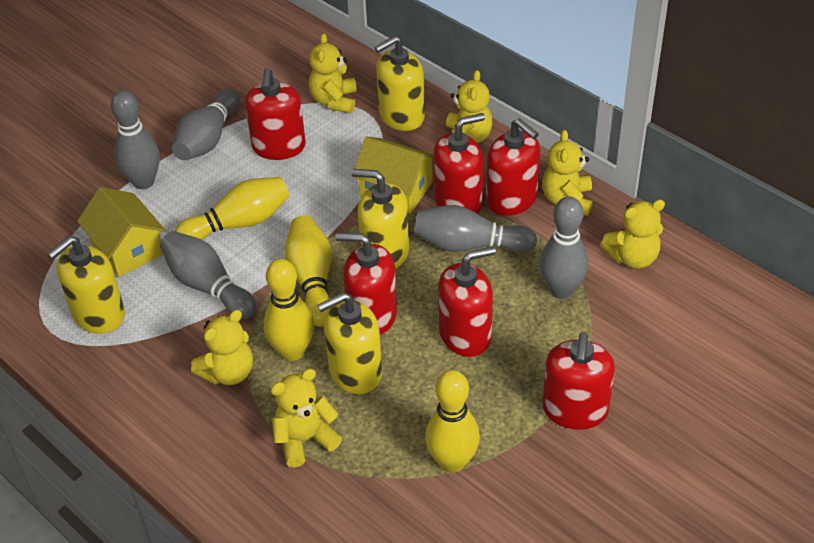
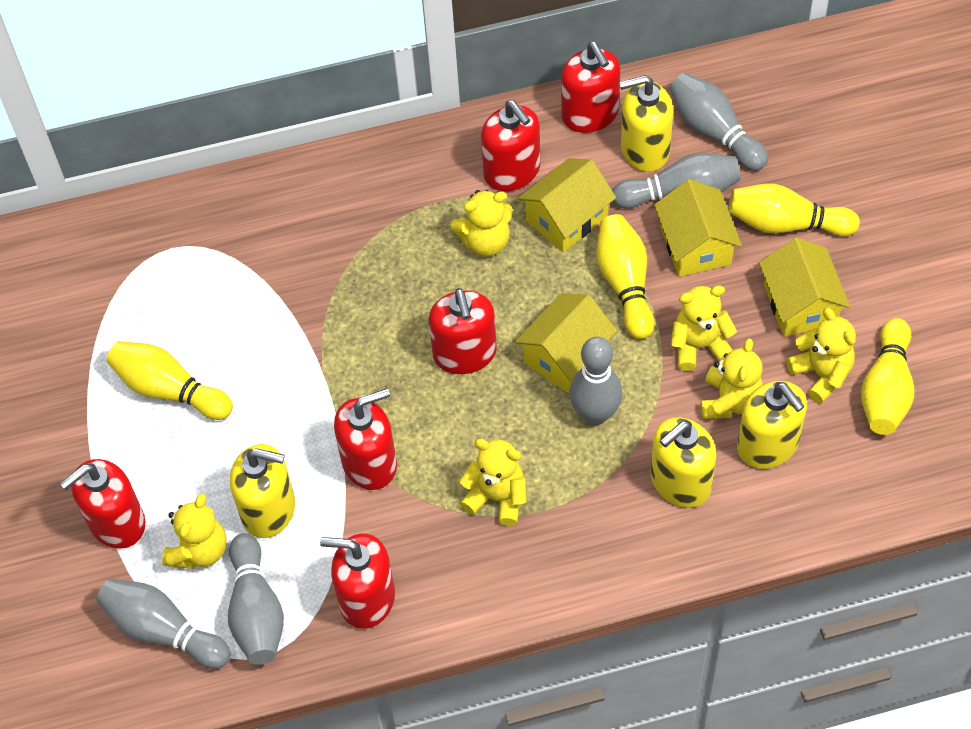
yellow house: 2 -> 4

